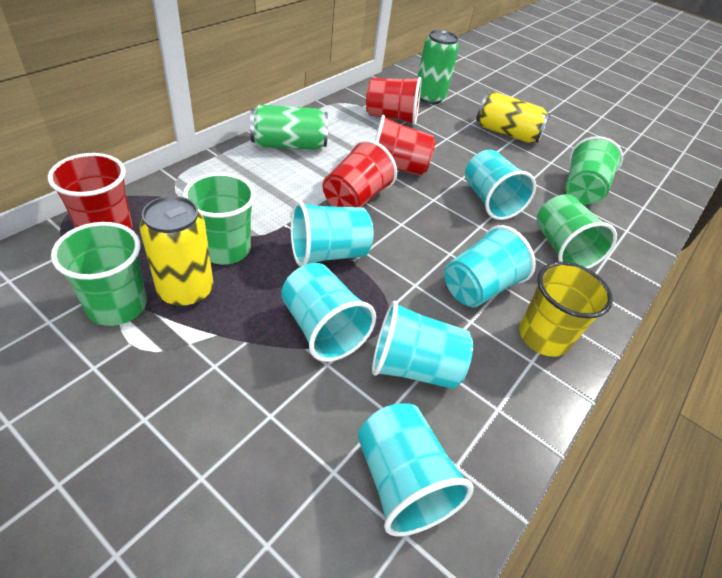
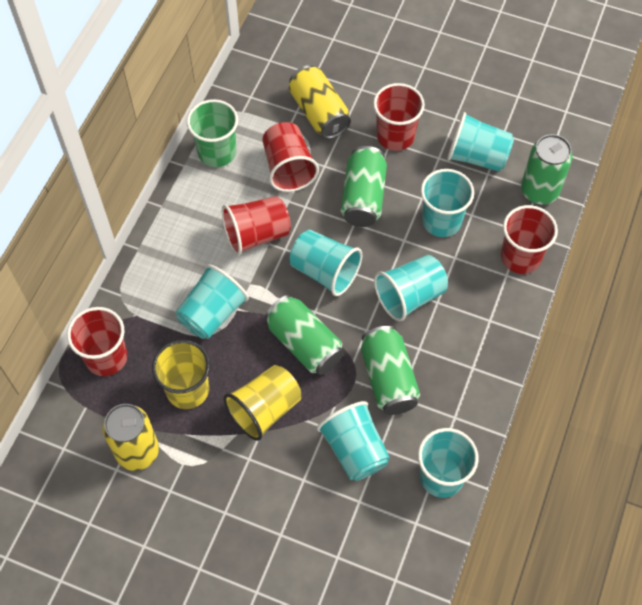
green can: 2 -> 4
green cup: 4 -> 1
red cup: 4 -> 5
turquoise cup: 6 -> 7
yellow cup: 1 -> 2

